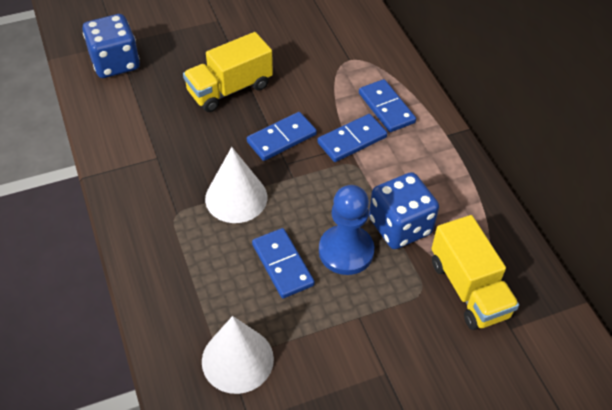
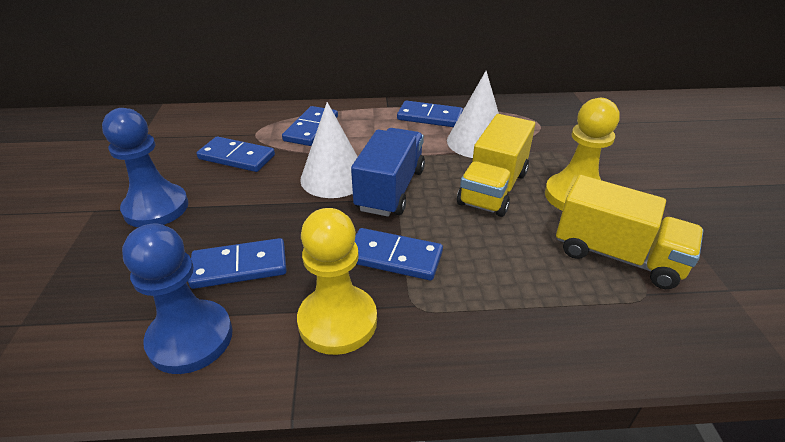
blue dice: 2 -> 0
blue domino: 4 -> 5
blue pawn: 1 -> 2
blue truck: 0 -> 1
yellow pawn: 0 -> 2

